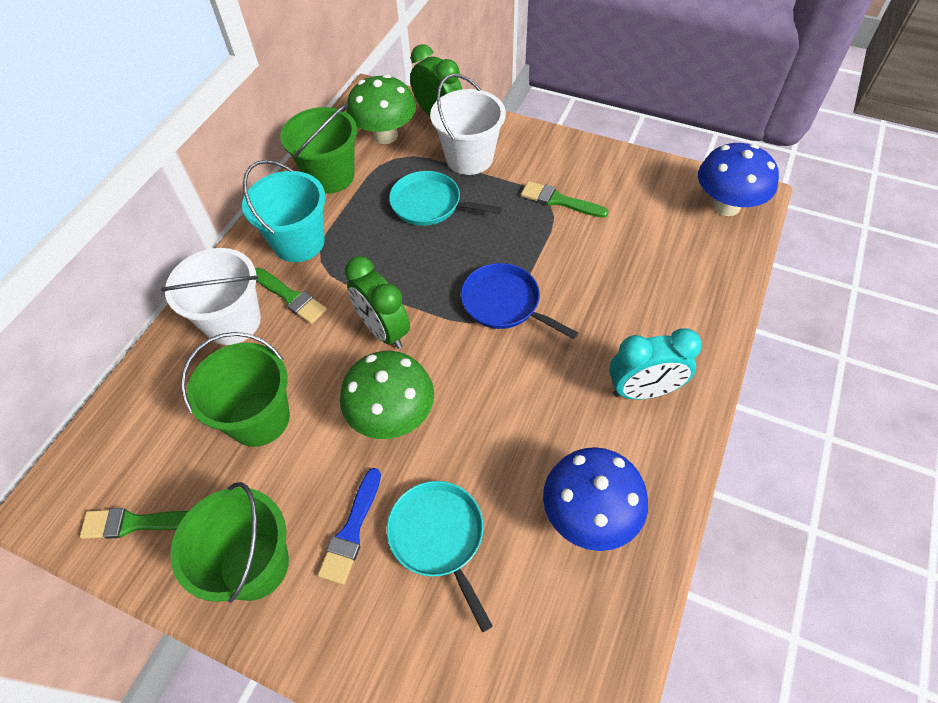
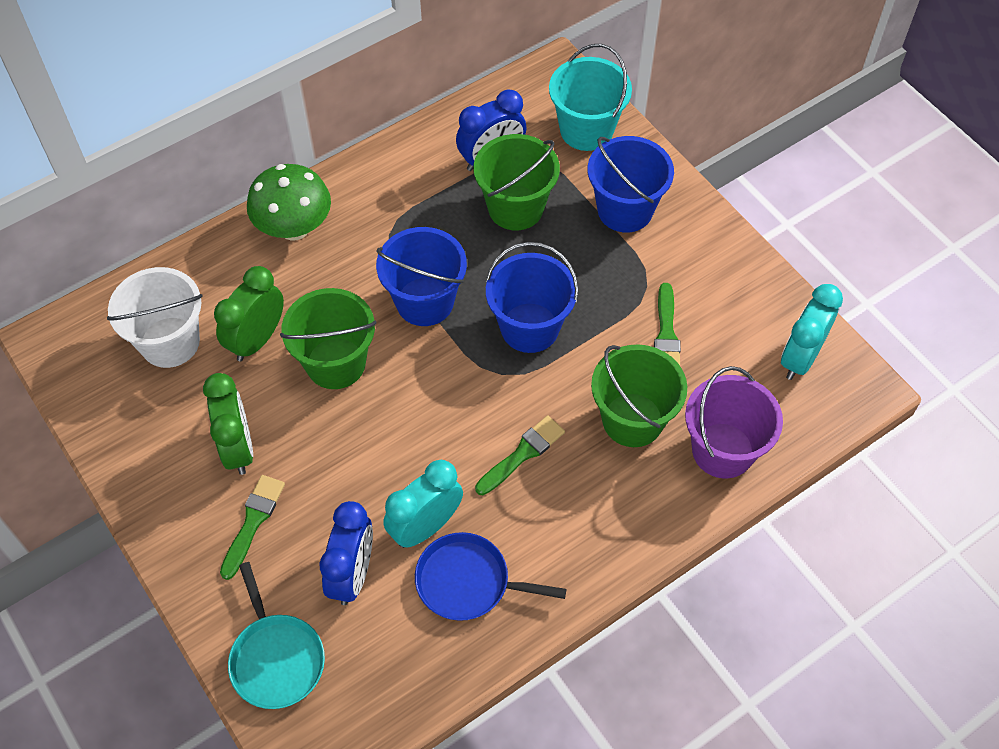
blue brush: 1 -> 0
blue bucket: 0 -> 3
blue clock: 0 -> 2
blue mushroom: 2 -> 0
green mushroom: 2 -> 1
purple bucket: 0 -> 1
turquoise clock: 1 -> 2
turquoise pan: 2 -> 1
white bucket: 2 -> 1

